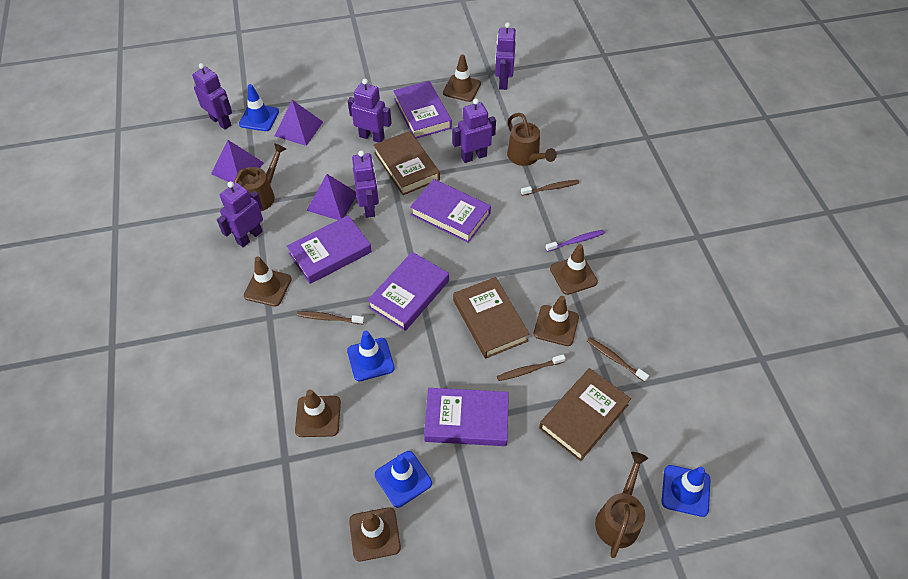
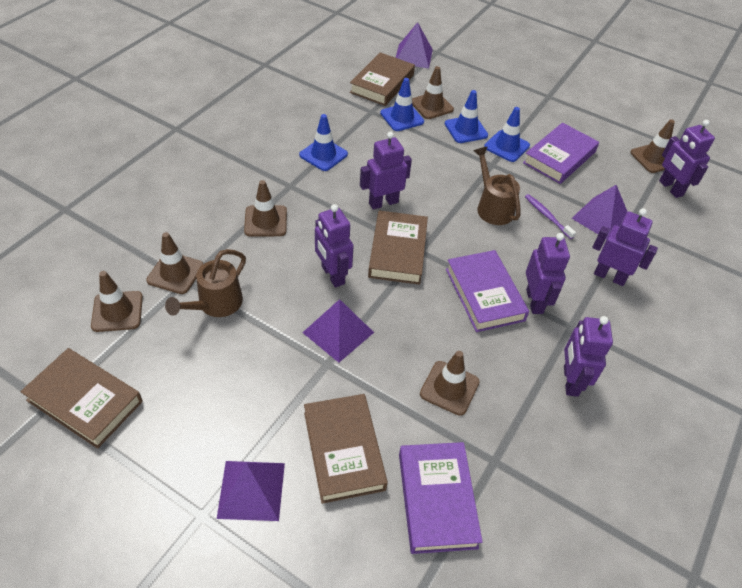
brown book: 3 -> 4
brown toothbrush: 4 -> 0
brown watering can: 3 -> 2
purple book: 5 -> 3
purple pyramid: 3 -> 4

